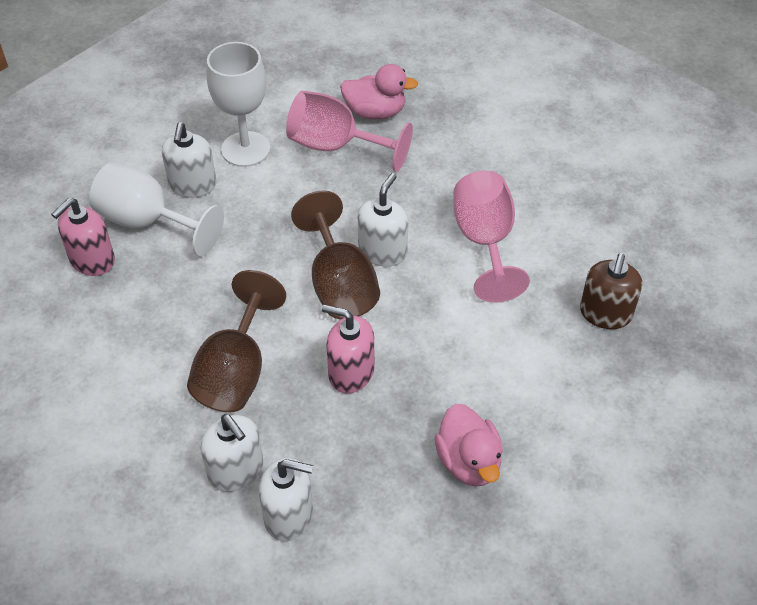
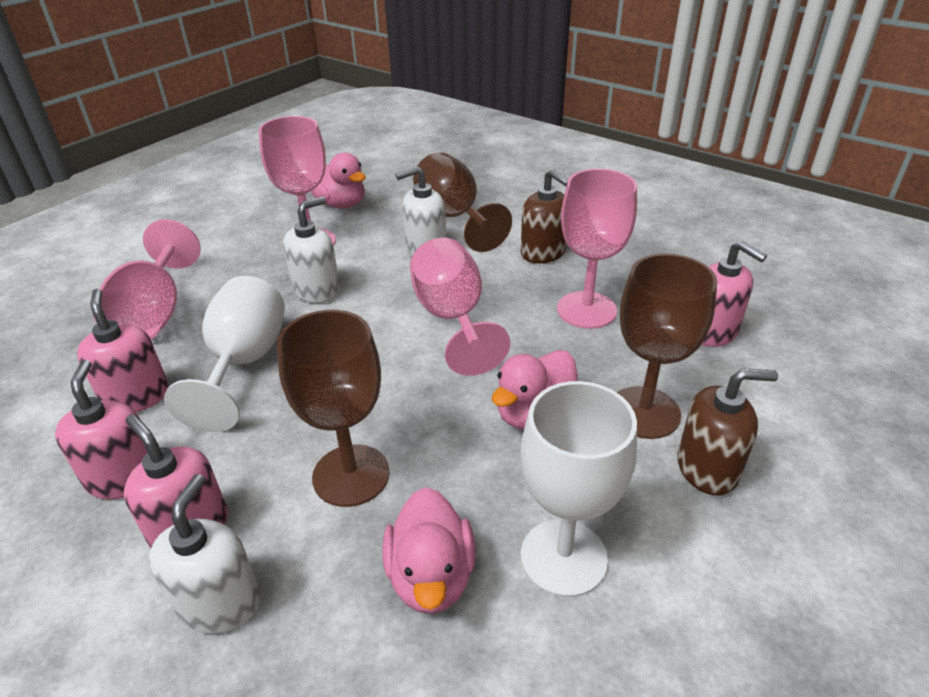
brown goblet: 2 -> 3
brown soap dispenser: 1 -> 2
pink duck: 2 -> 3
pink goblet: 2 -> 4
pink soap dispenser: 2 -> 4
white soap dispenser: 4 -> 3

